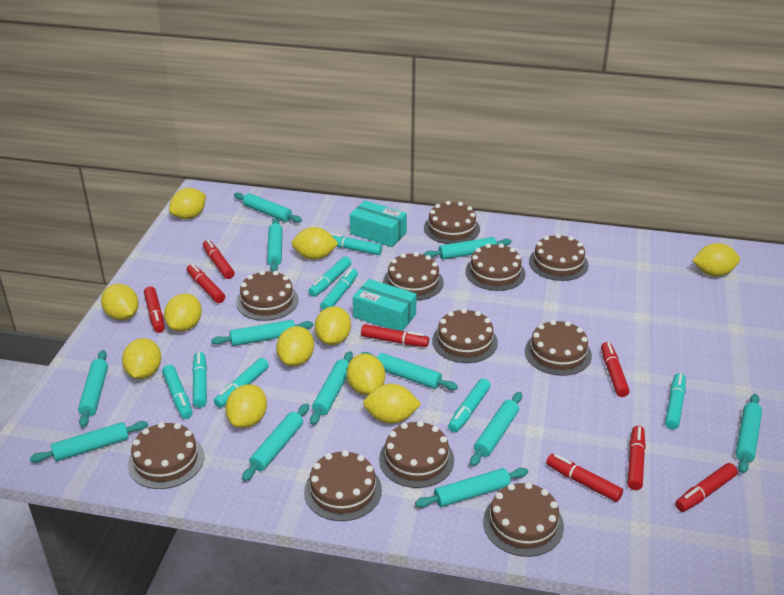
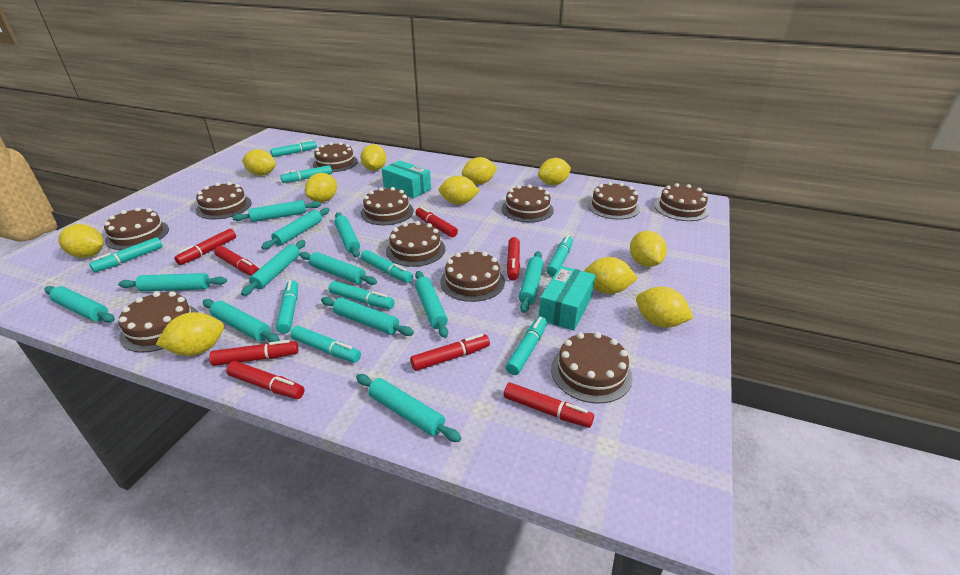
turquoise marker: 8 -> 9

